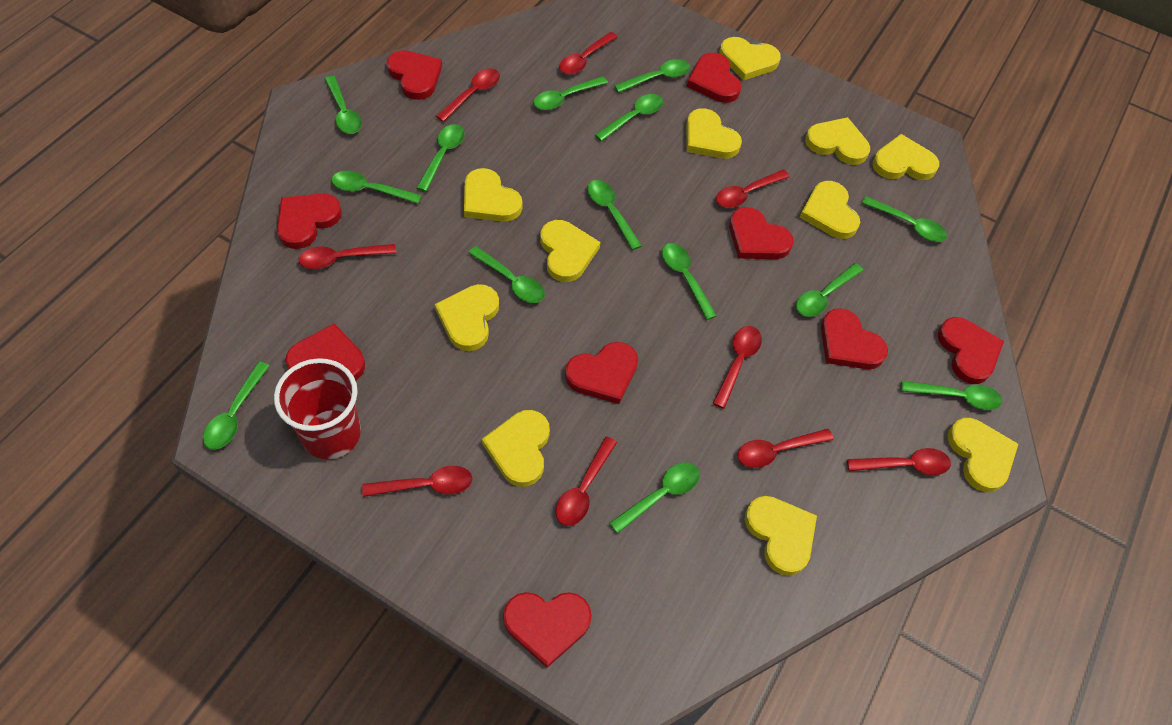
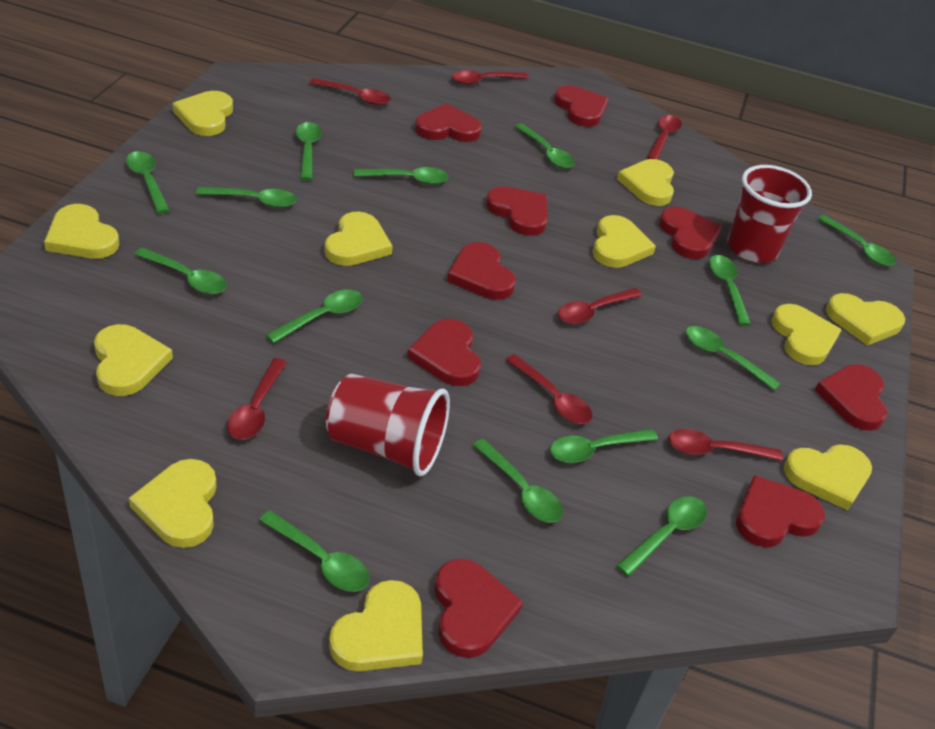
red cup: 1 -> 2
red spoon: 9 -> 7

